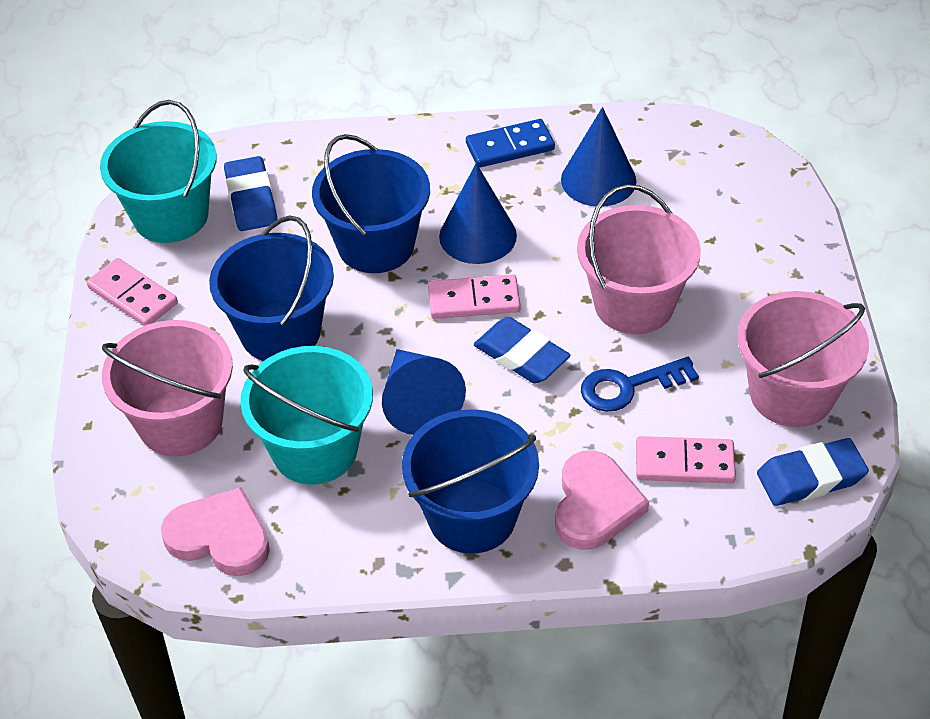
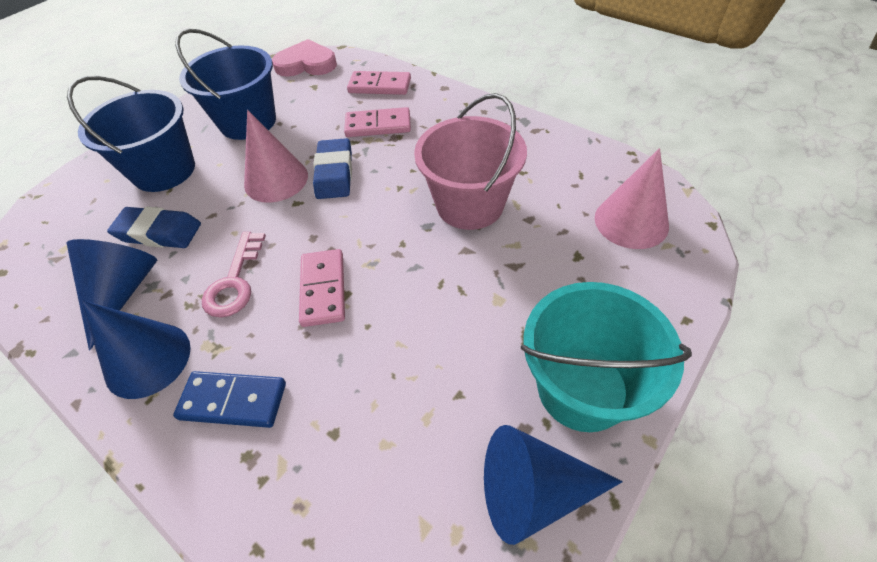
blue bucket: 3 -> 2
blue eraser: 3 -> 2
blue key: 1 -> 0
pink bucket: 3 -> 1
pink cone: 0 -> 2
pink heart: 2 -> 1
pink key: 0 -> 1
turquoise bucket: 2 -> 1

